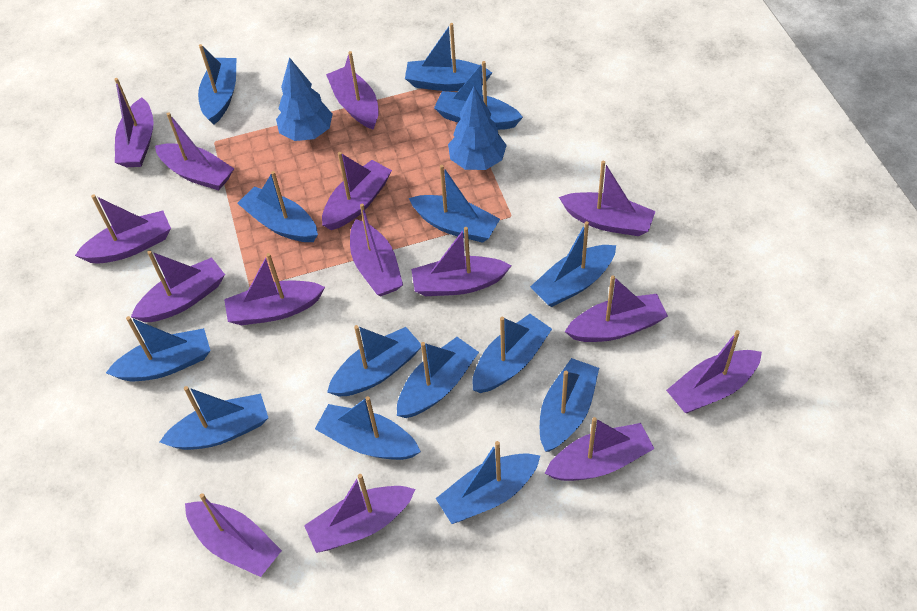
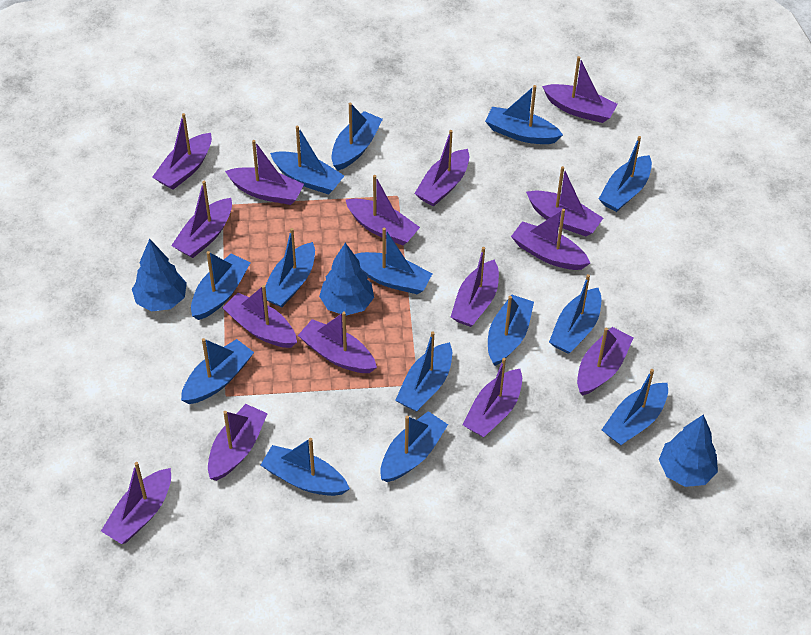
blue tree: 2 -> 3

